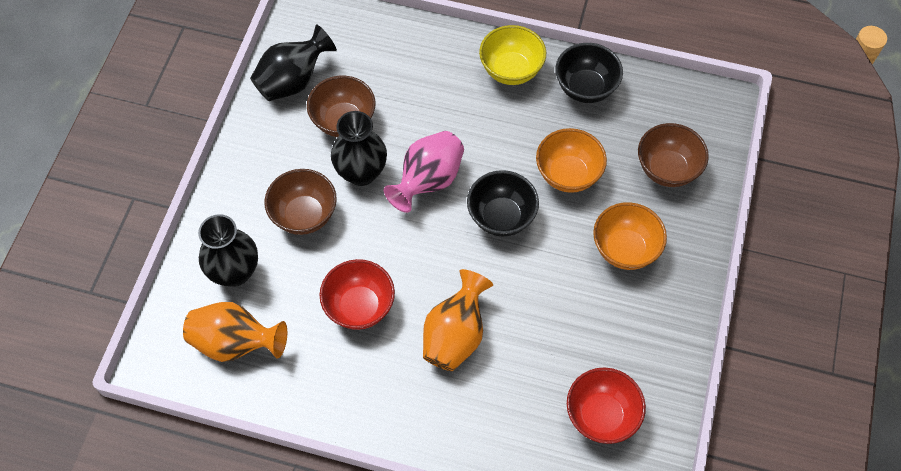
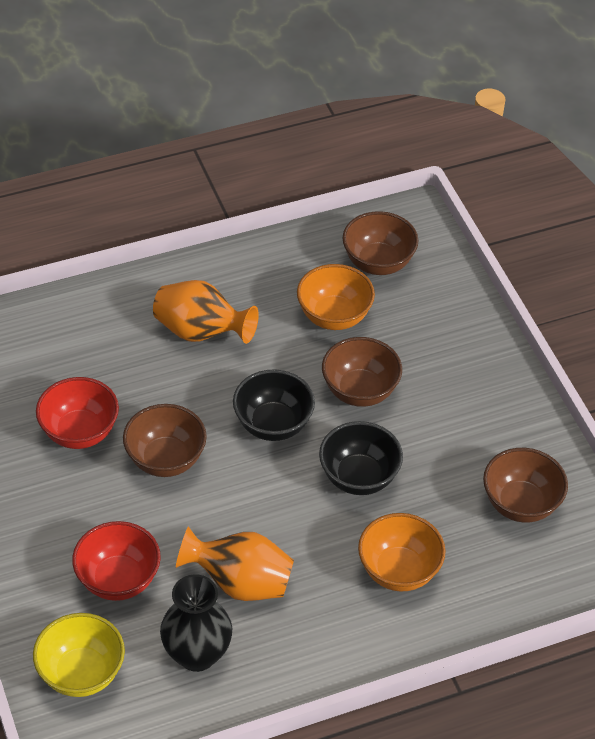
black vase: 3 -> 1
brown bowl: 3 -> 4
pink vase: 1 -> 0

